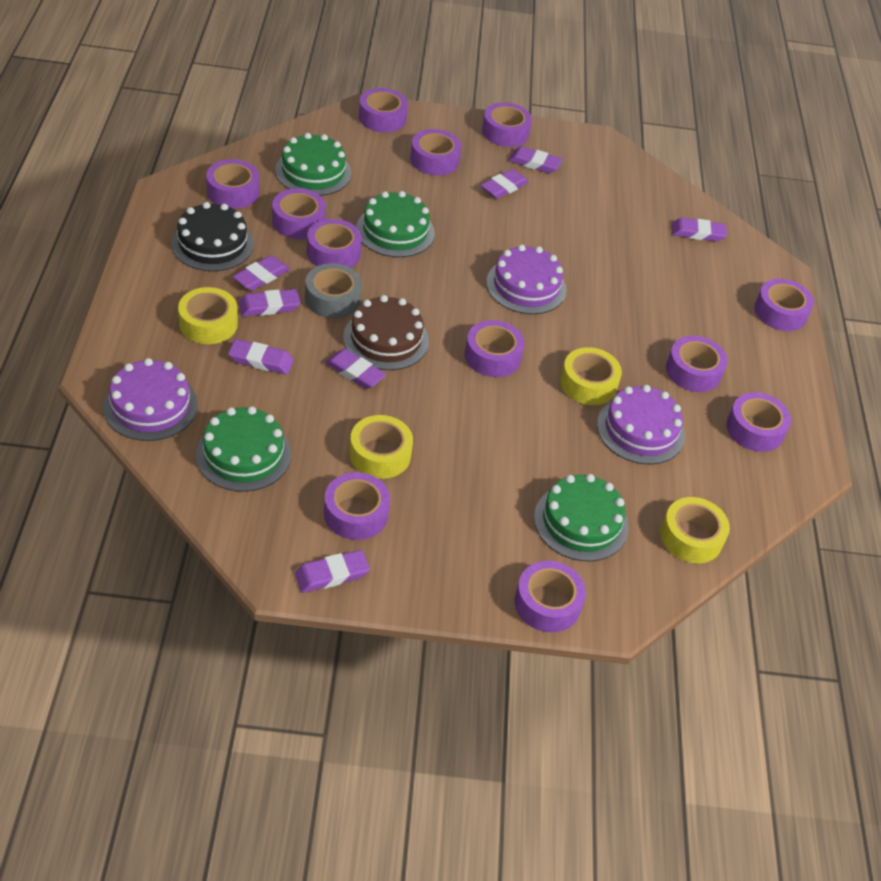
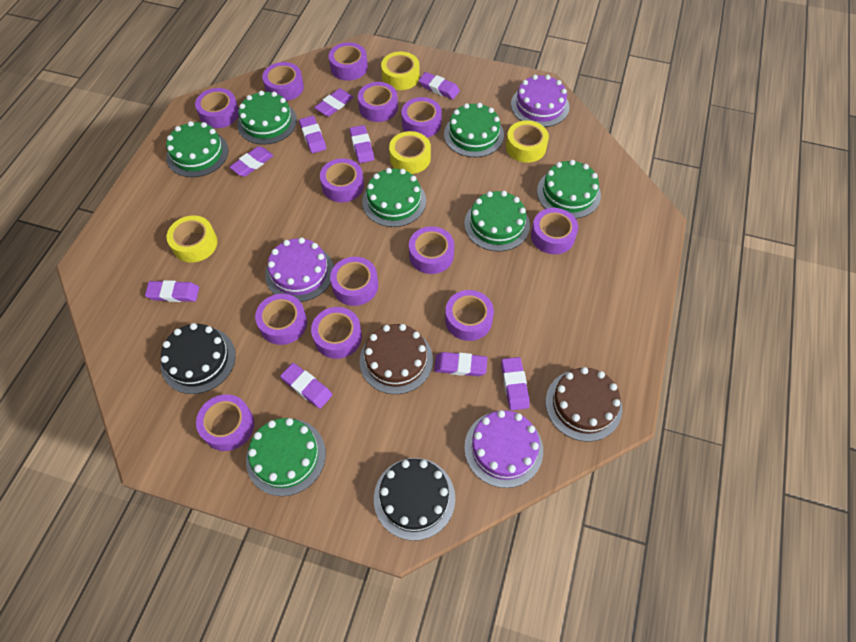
black cake: 1 -> 2
brown cake: 1 -> 2
green cake: 4 -> 7
grey tape: 1 -> 0
purple eraser: 8 -> 9
purple tape: 12 -> 13

